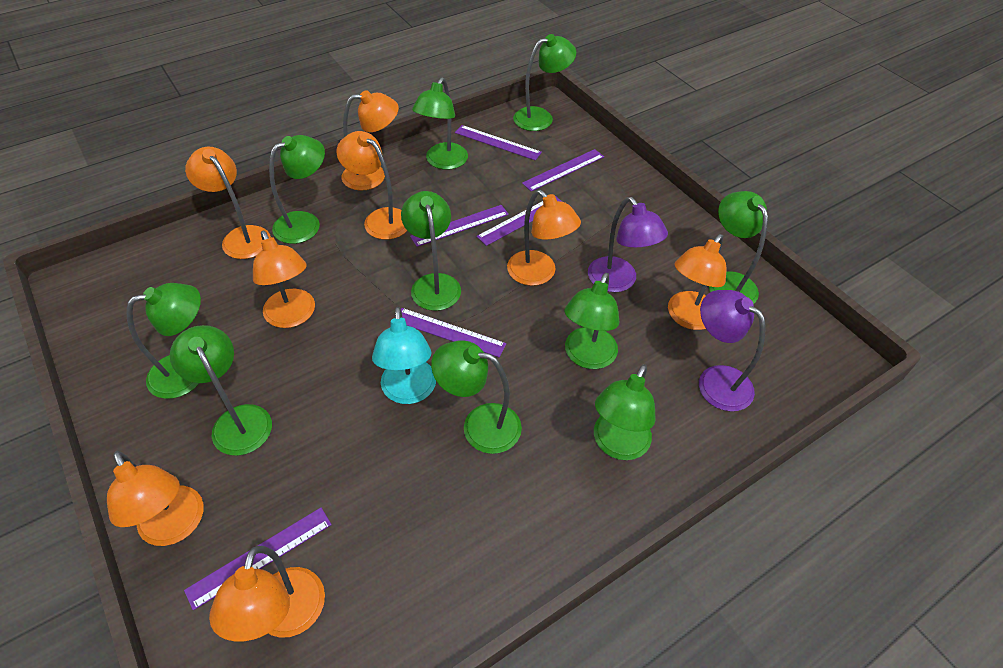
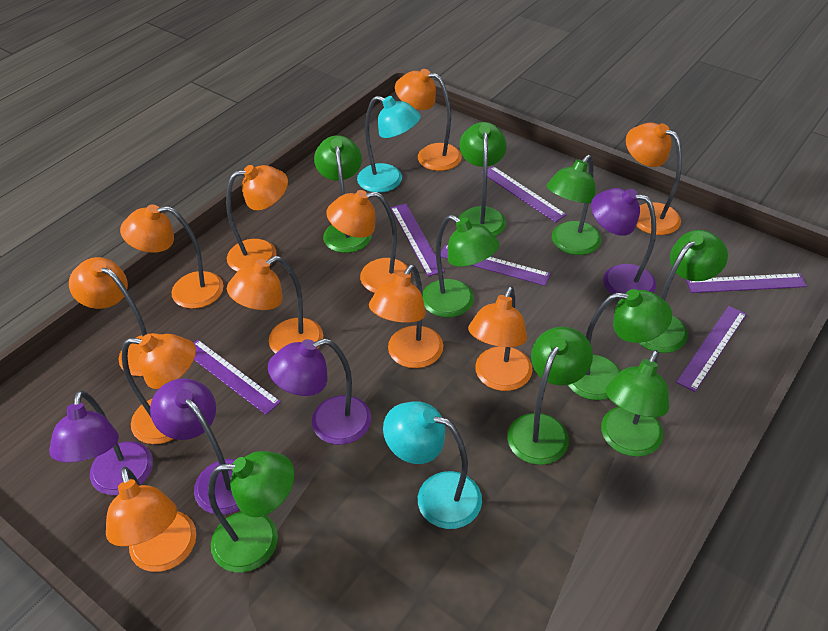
green lamp: 10 -> 9
orange lamp: 8 -> 11
purple lamp: 2 -> 4
turquoise lamp: 1 -> 2

